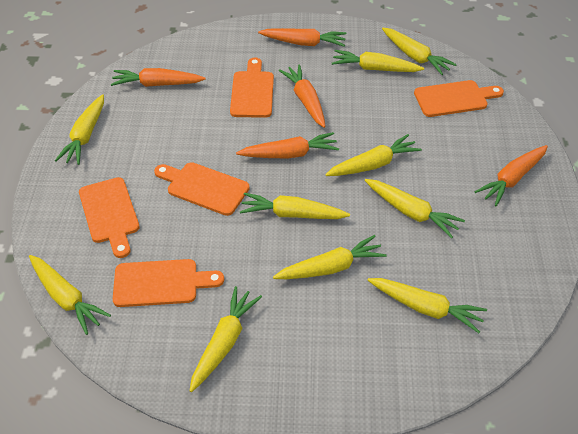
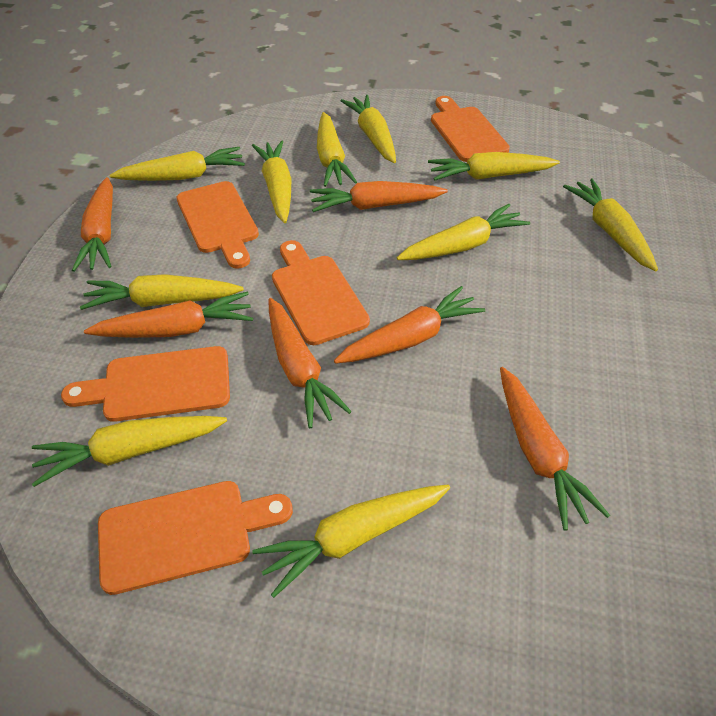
orange carrot: 5 -> 6

